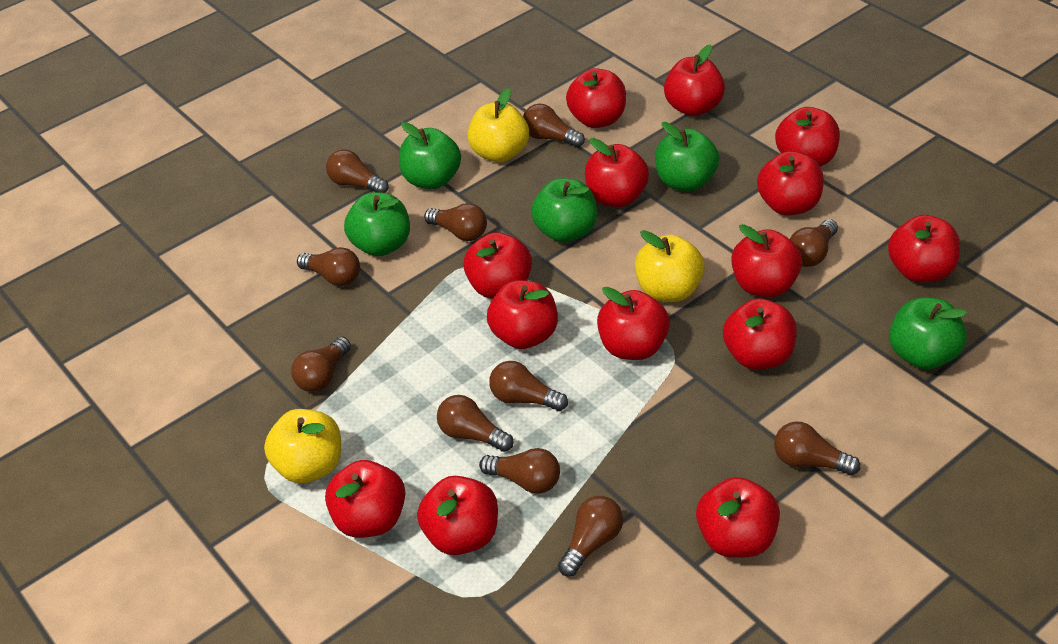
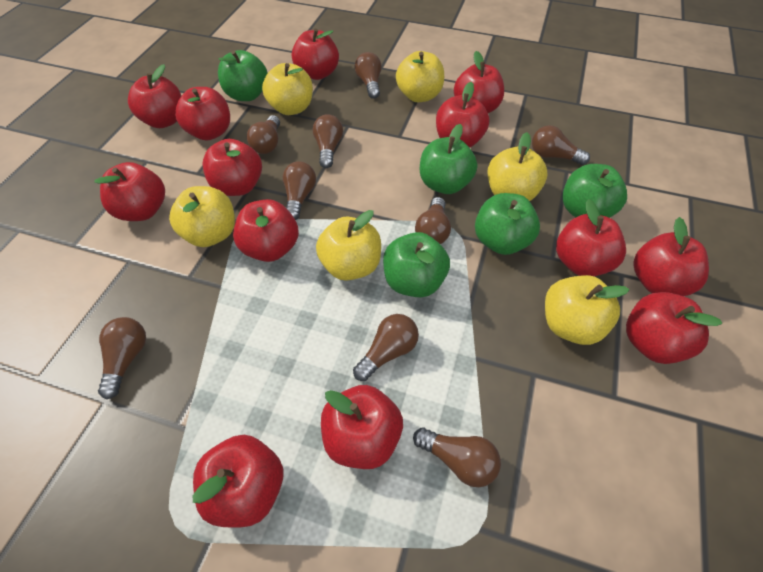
brown light bulb: 11 -> 9
red apple: 14 -> 13
yellow apple: 3 -> 6

